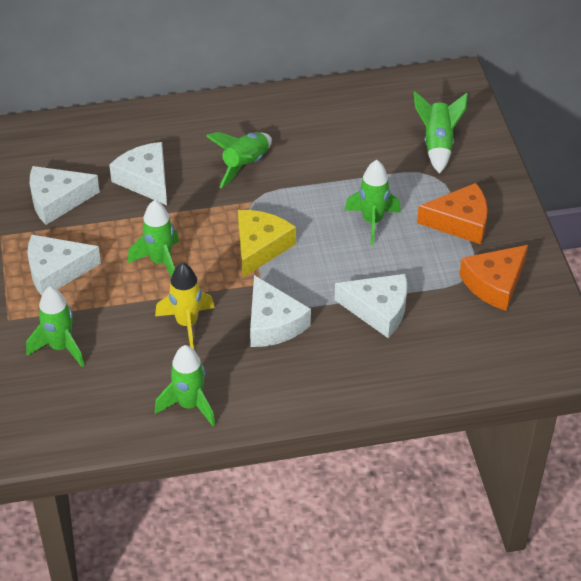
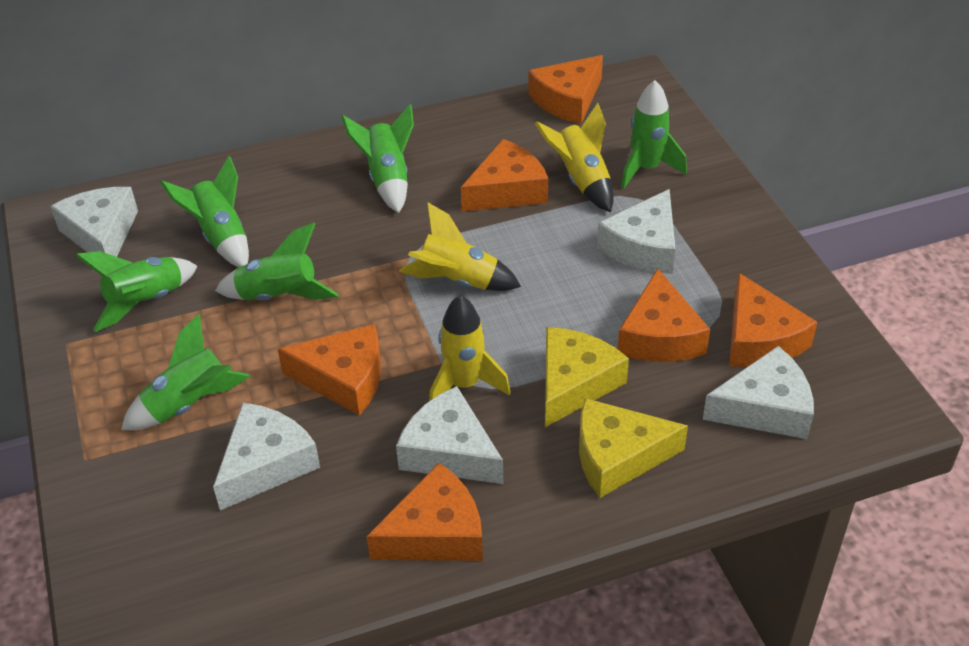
orange cheese: 2 -> 6
yellow cheese: 1 -> 2
yellow rocket: 1 -> 3

